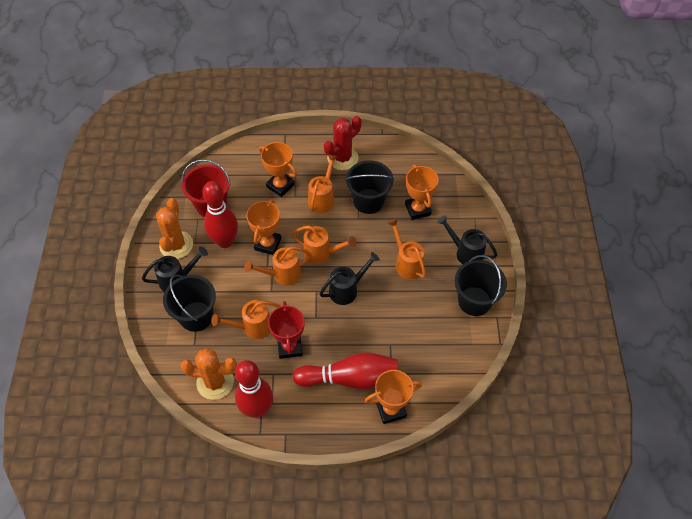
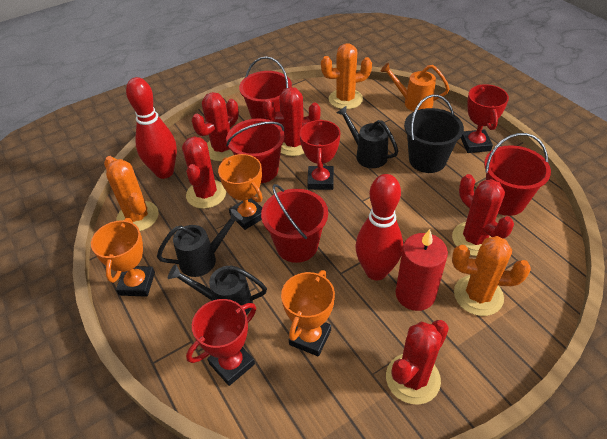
black bucket: 3 -> 1
orange cactus: 2 -> 3
orange trophy: 4 -> 3
orange watering can: 5 -> 1
red bowling pin: 3 -> 2
red bucket: 1 -> 4
red cactus: 1 -> 5
red candle: 0 -> 1
red trophy: 1 -> 3

